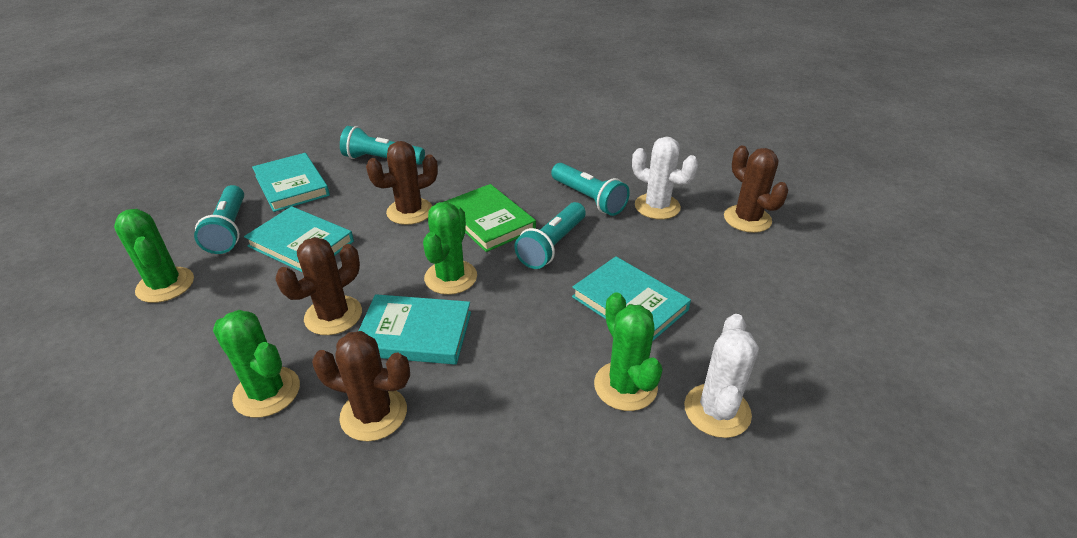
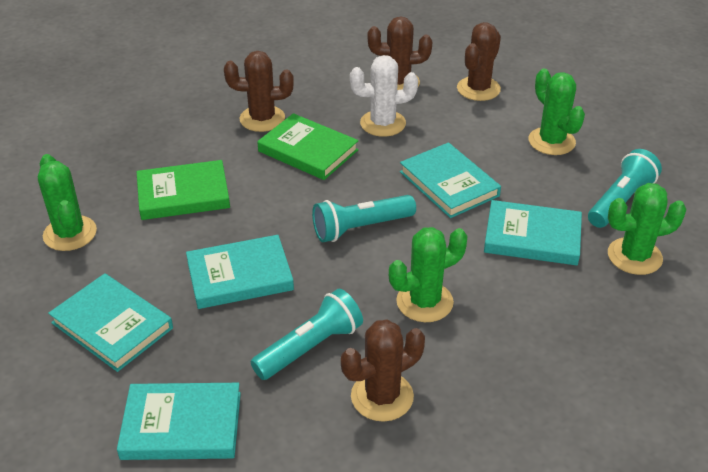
green book: 1 -> 2
turquoise book: 4 -> 5
turquoise flashlight: 4 -> 3
white cactus: 2 -> 1

